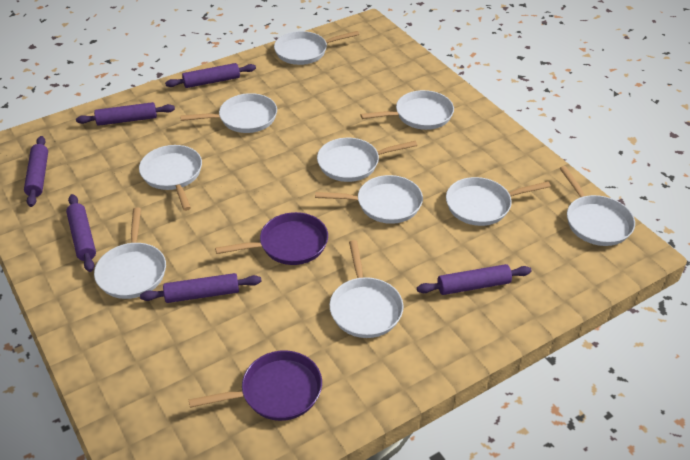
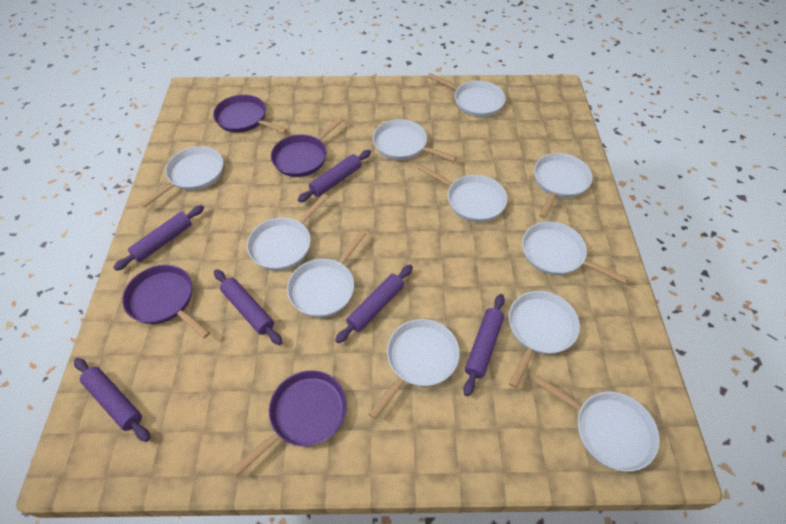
purple pan: 2 -> 4
white pan: 10 -> 11

